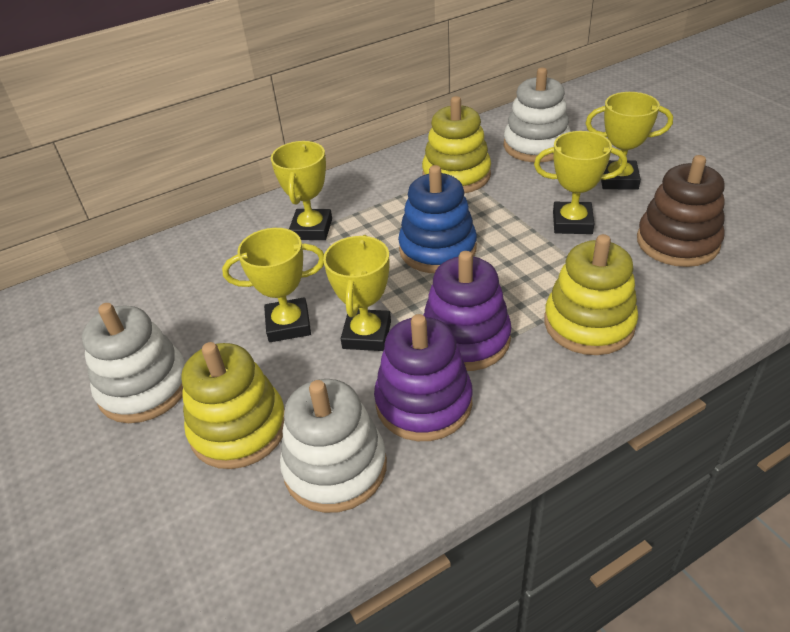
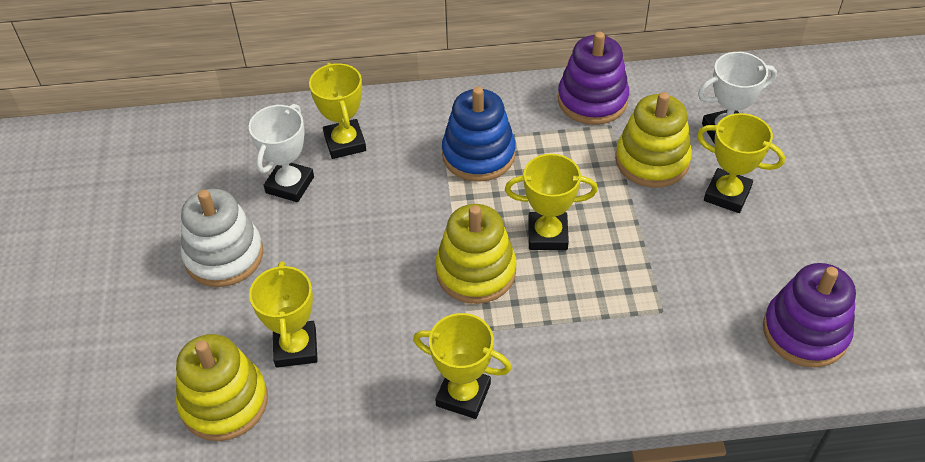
brown stacking toy: 1 -> 0
white stacking toy: 3 -> 1
white trophy: 0 -> 2

